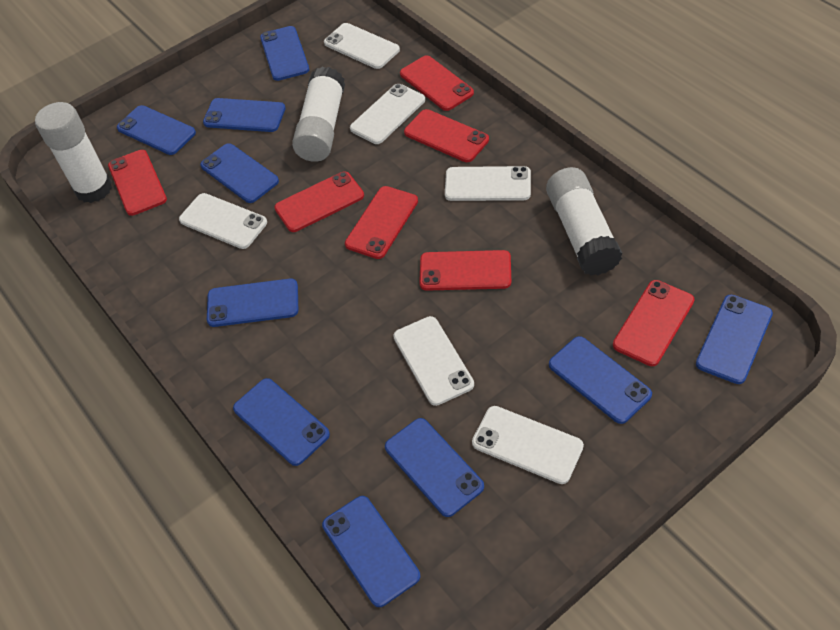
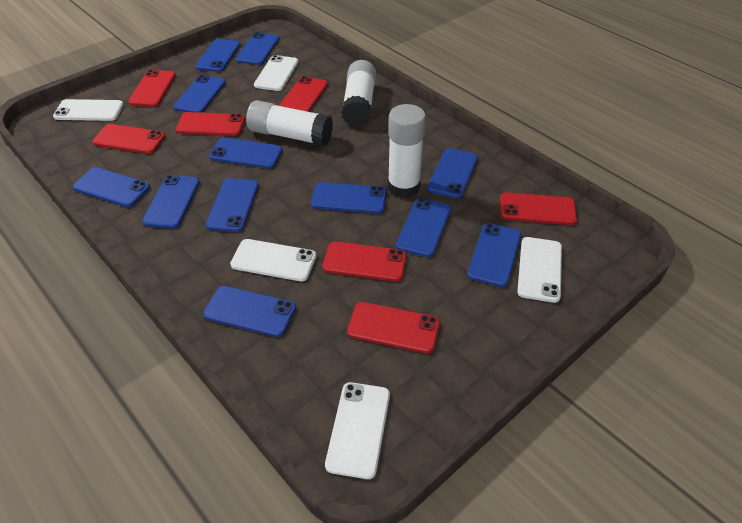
blue phone: 10 -> 12
white phone: 6 -> 5

